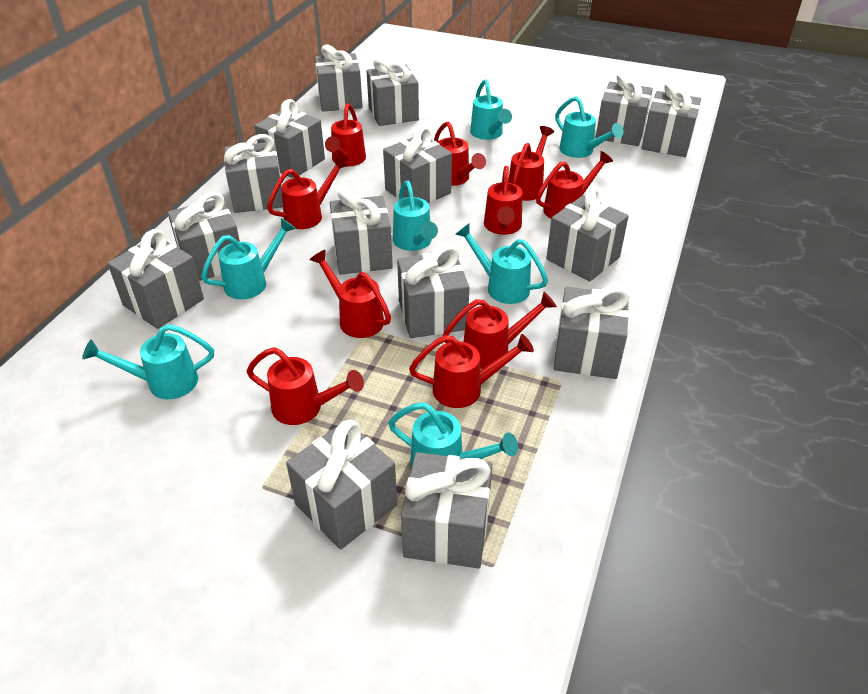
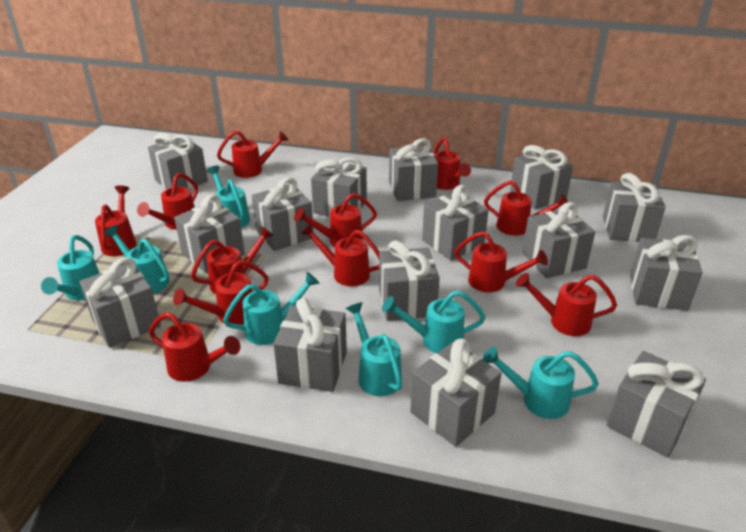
red watering can: 10 -> 12

